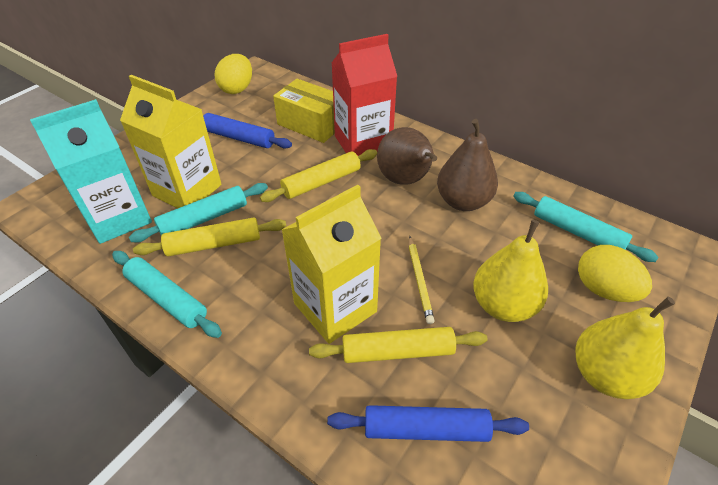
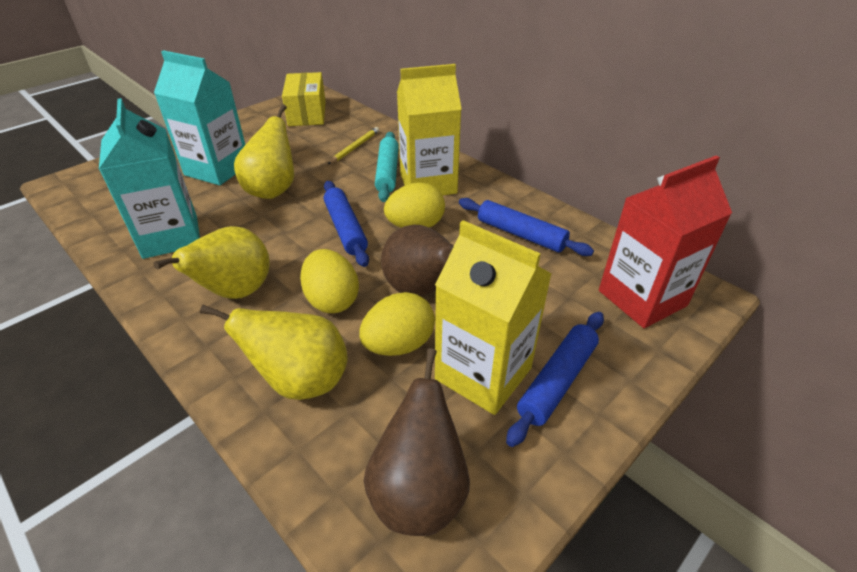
blue rolling pin: 2 -> 3
turquoise carton: 1 -> 2
turquoise rolling pin: 3 -> 1
yellow egg: 2 -> 3
yellow pear: 2 -> 3
yellow rolling pin: 3 -> 0

